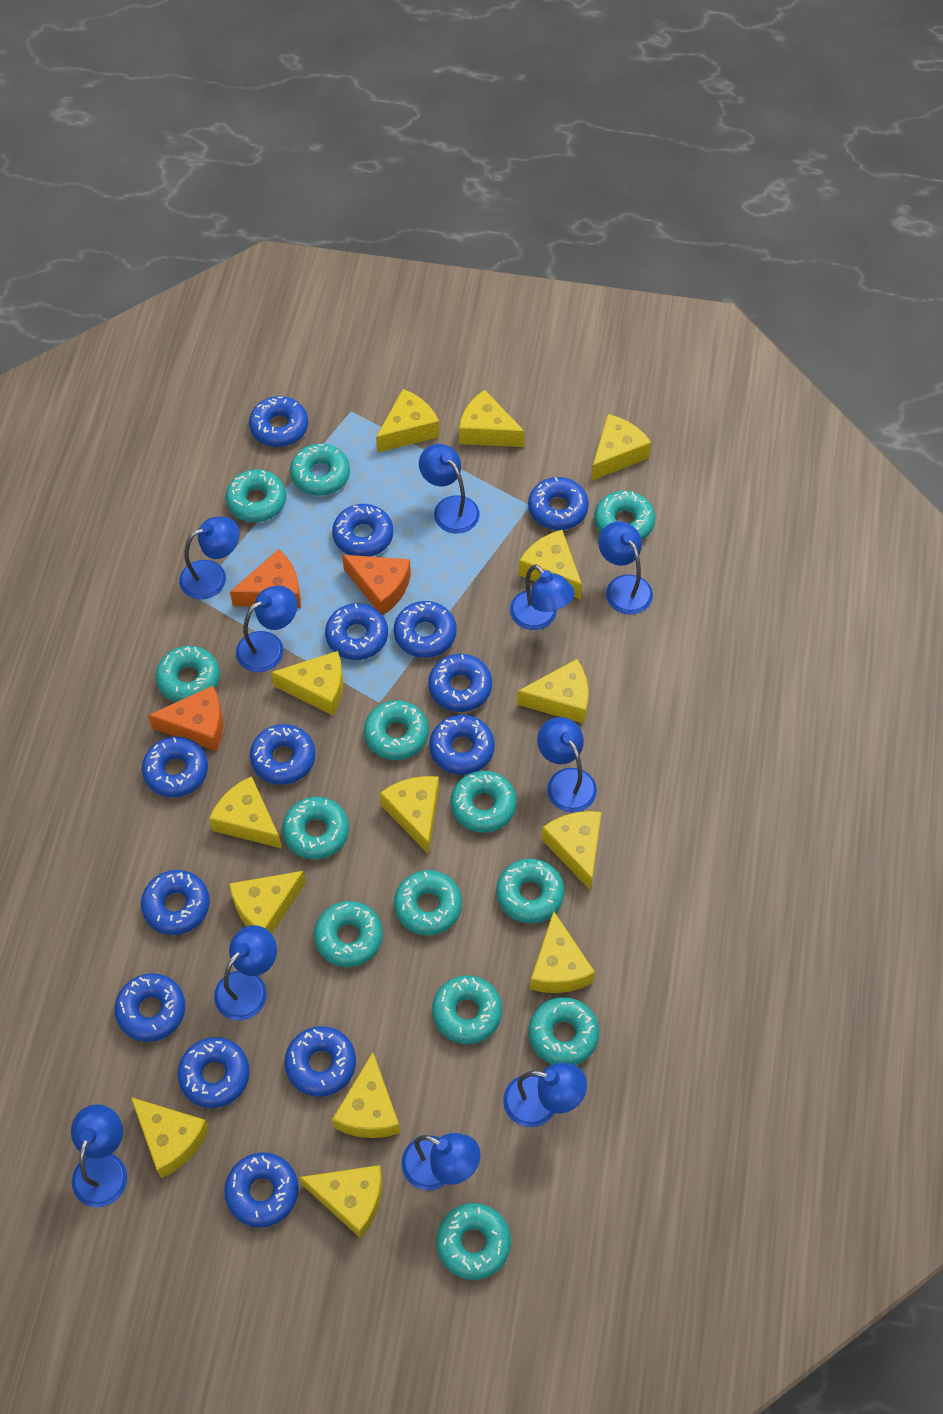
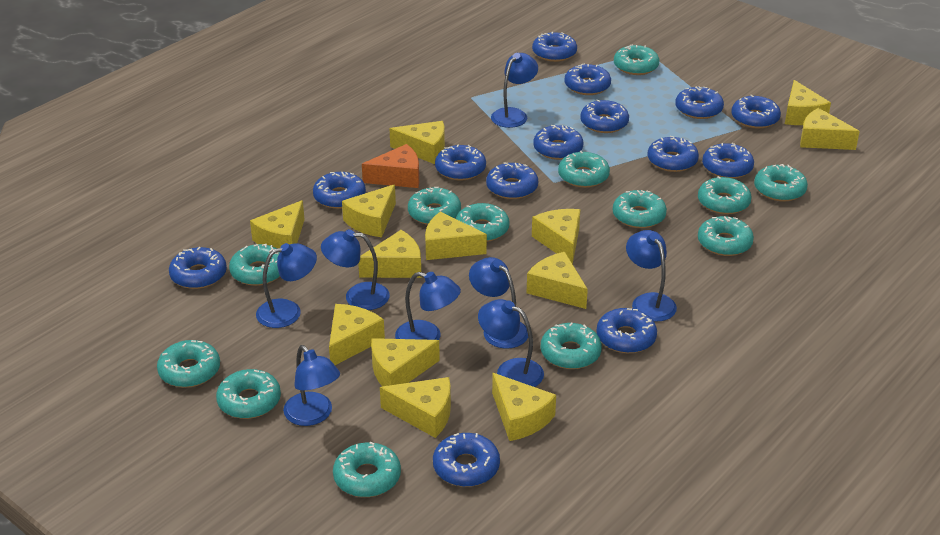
blue lamp: 10 -> 8
orange cheese: 3 -> 1
yellow cheese: 14 -> 13

